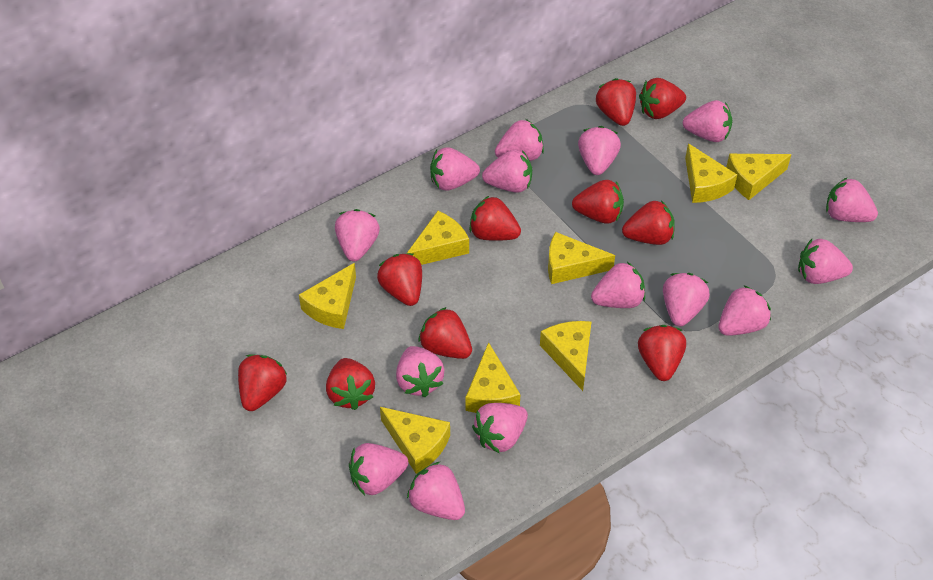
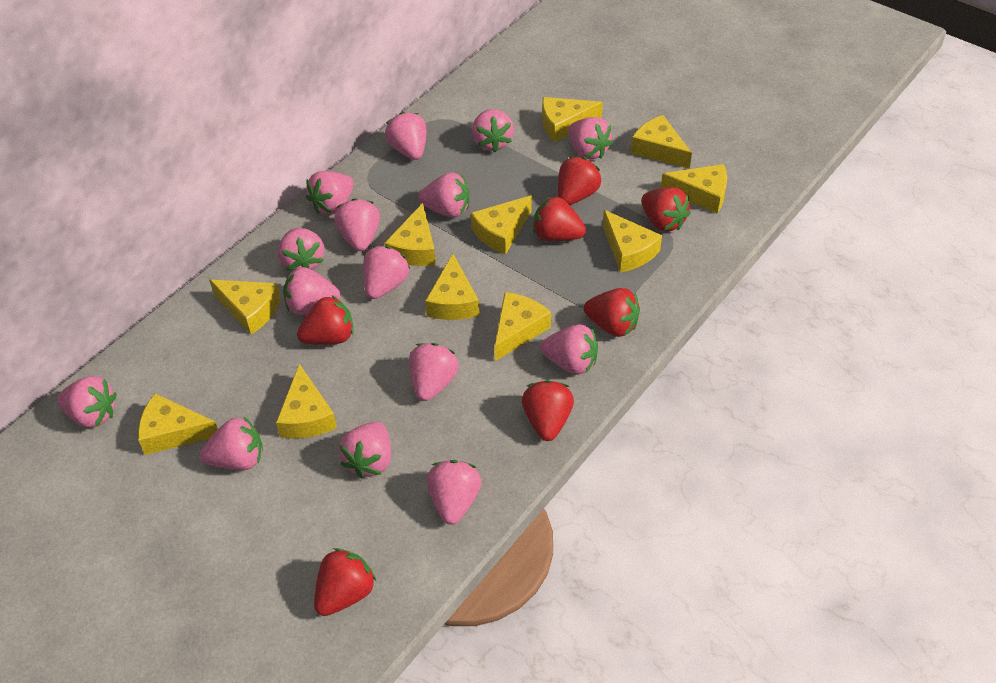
red strawberry: 10 -> 7
yellow cheese: 8 -> 11

